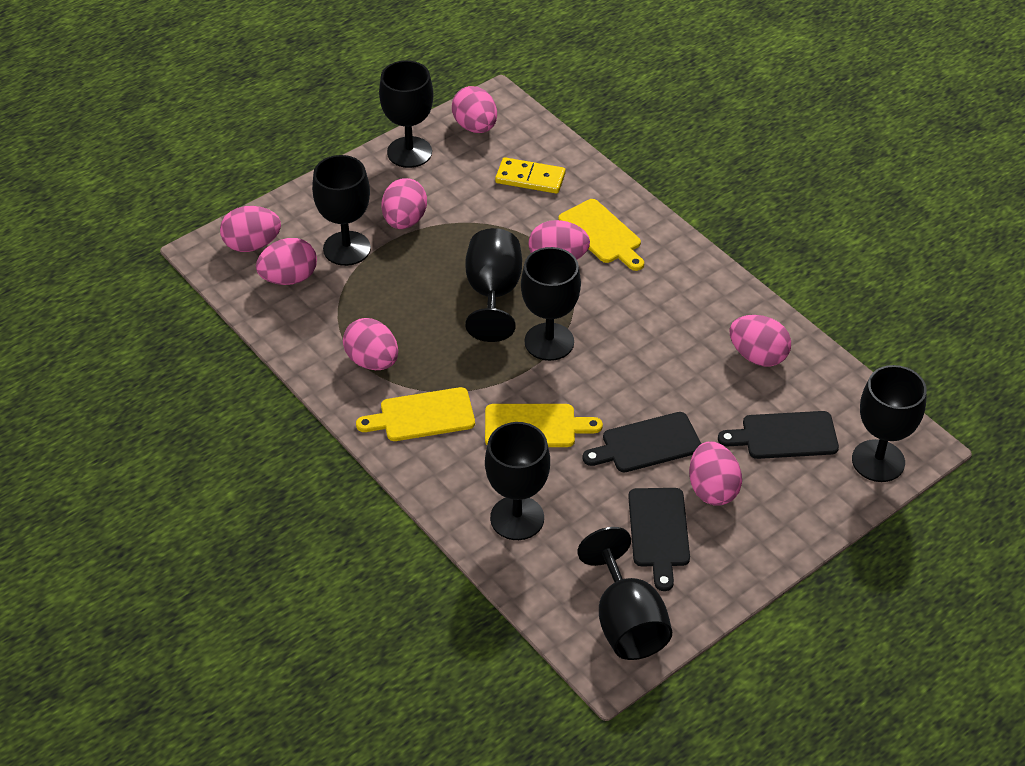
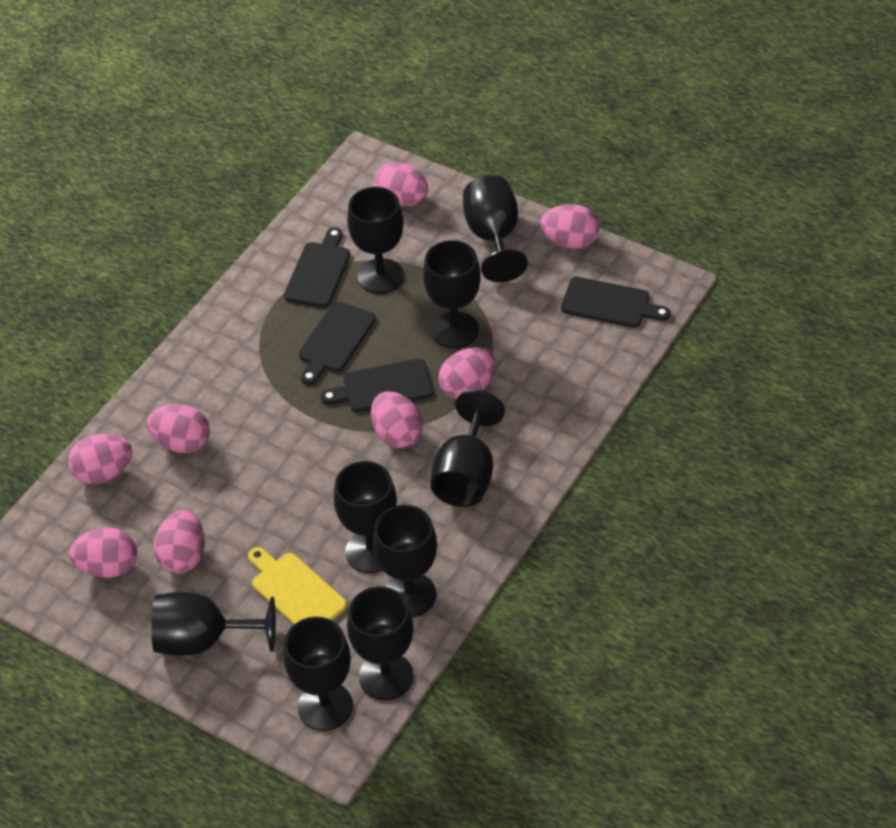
black cutting board: 3 -> 4
black goblet: 7 -> 9
yellow cutting board: 3 -> 1
yellow domino: 1 -> 0

